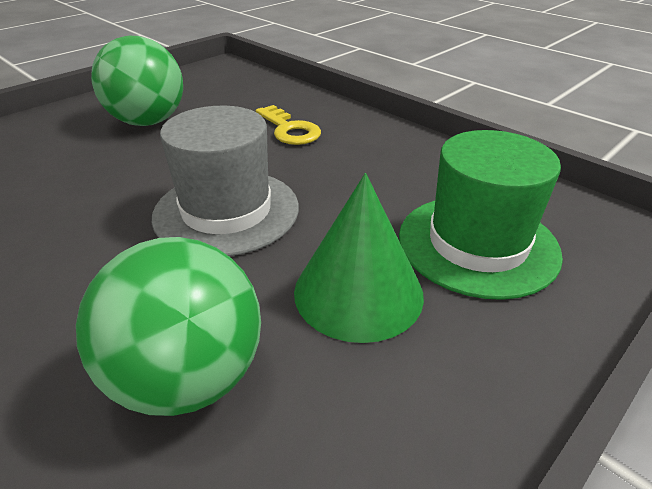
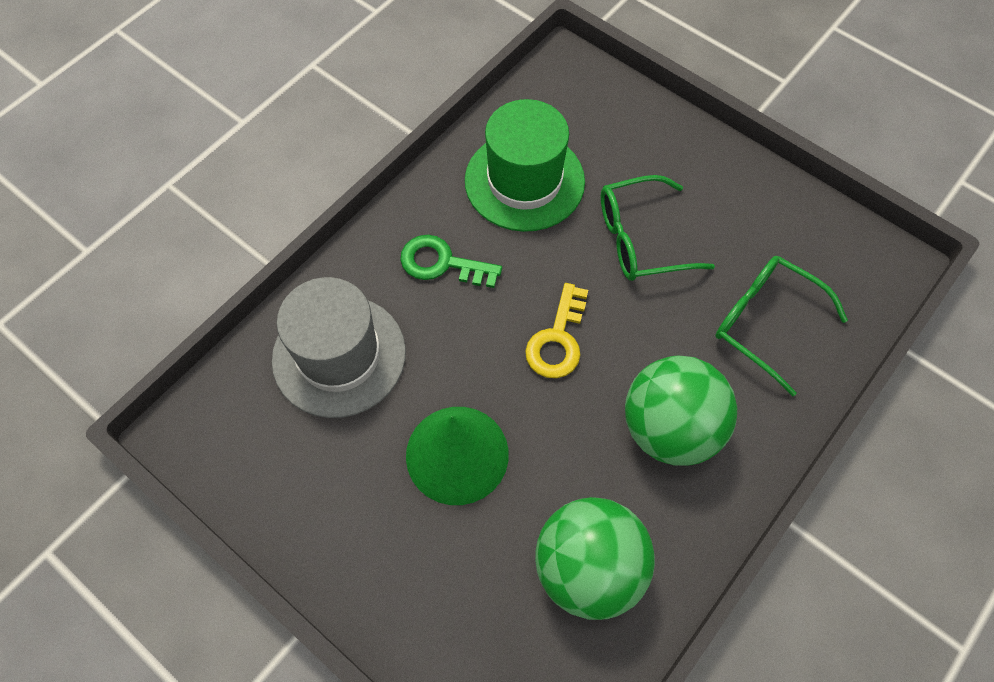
green glasses: 0 -> 2
green key: 0 -> 1

